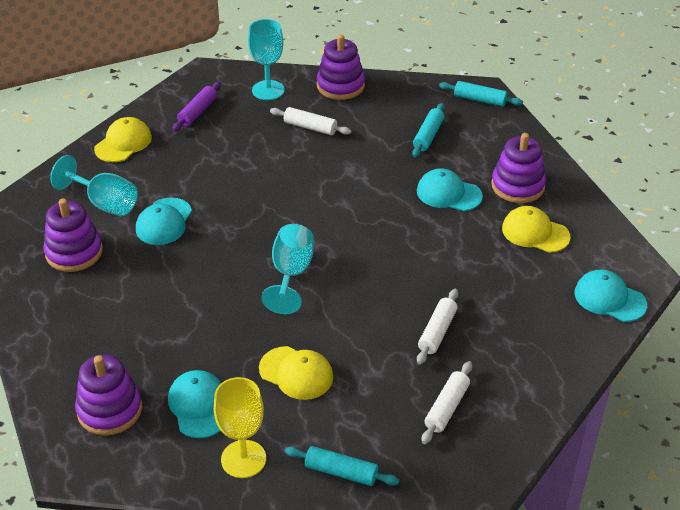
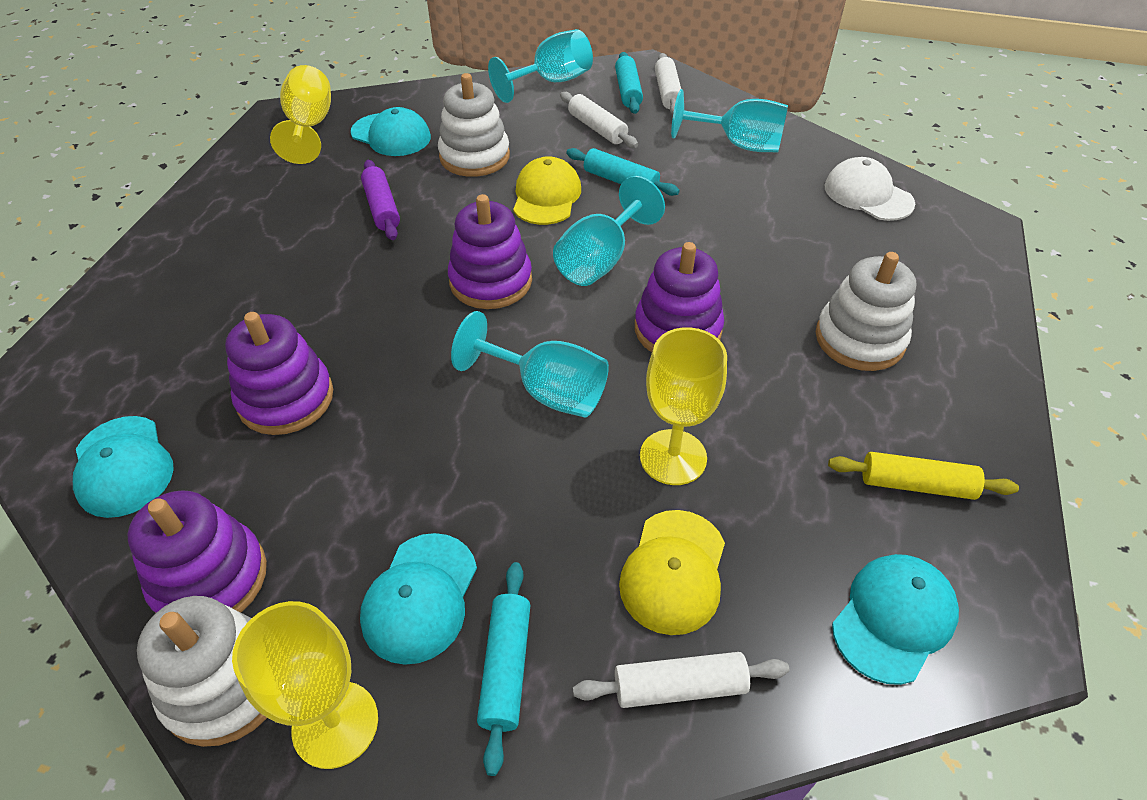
turquoise goblet: 3 -> 4
white cap: 0 -> 1
white stacking toy: 0 -> 3
yellow cap: 3 -> 2
yellow goblet: 1 -> 3
yellow rolling pin: 0 -> 1

